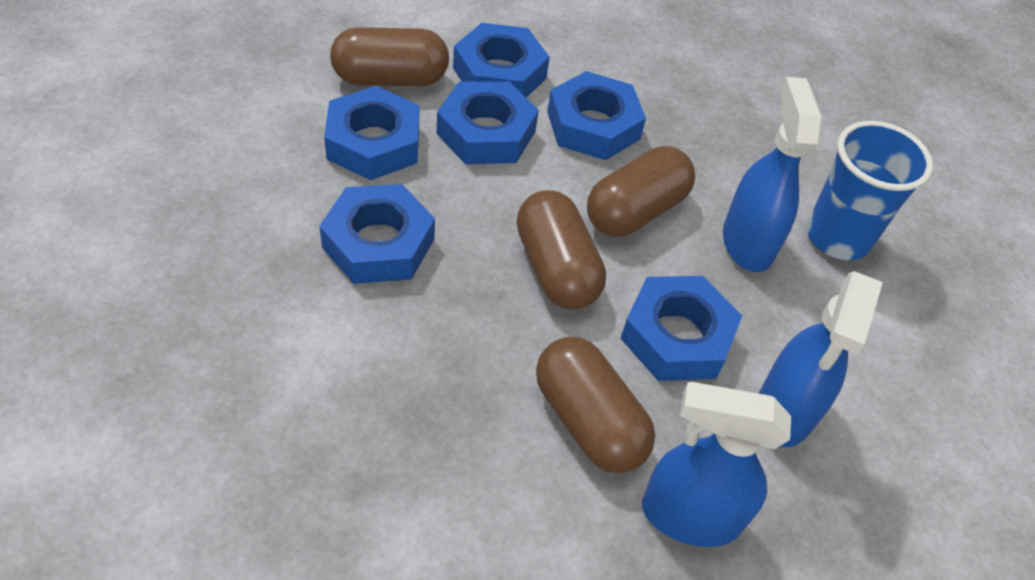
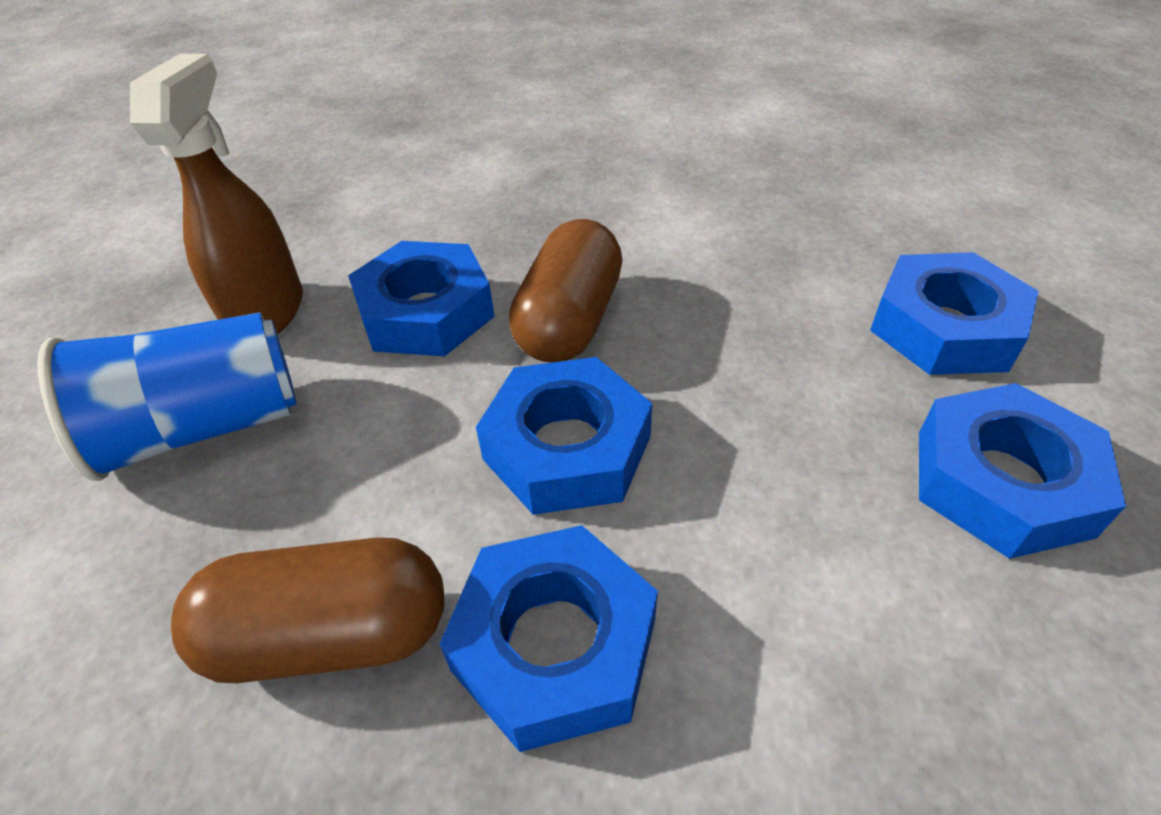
blue nut: 6 -> 5
blue spray bottle: 3 -> 0
brown capsule: 4 -> 2
brown spray bottle: 0 -> 1

